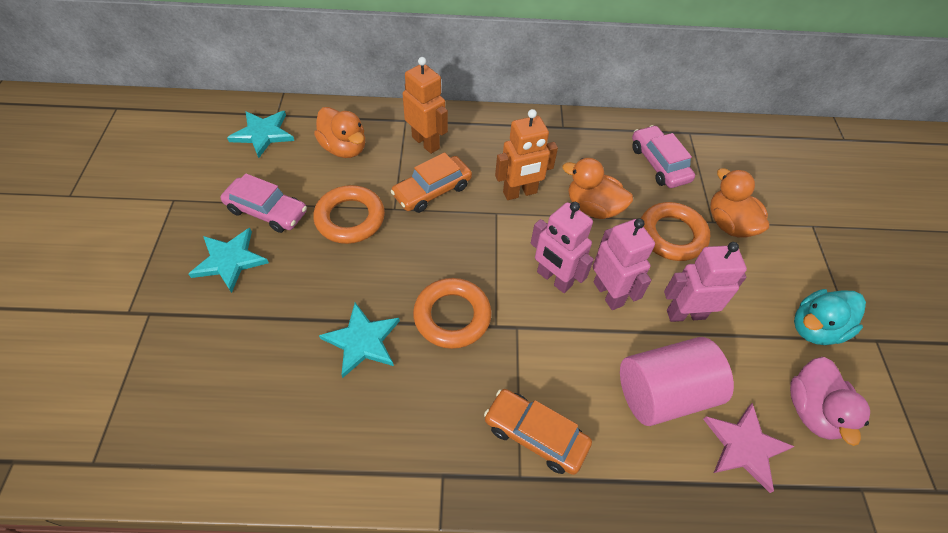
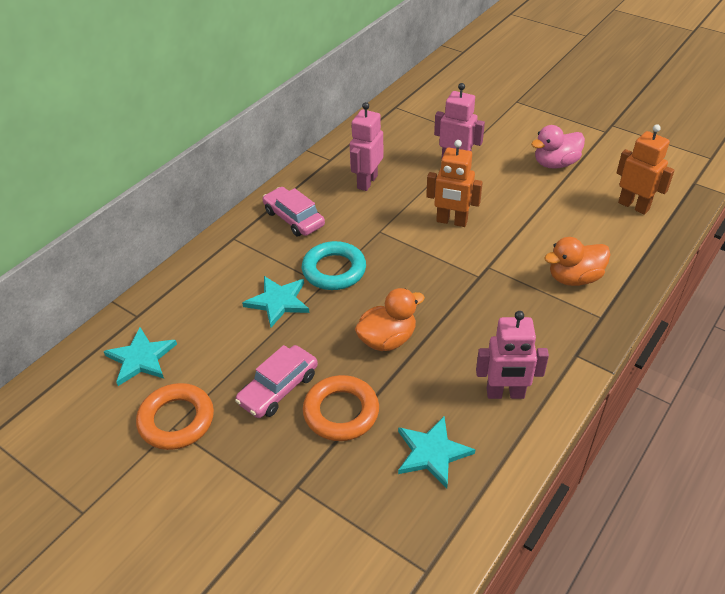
orange car: 2 -> 0
orange duck: 3 -> 2
orange ring: 3 -> 2
pink cylinder: 1 -> 0
pink star: 1 -> 0
turquoise duck: 1 -> 0
turquoise ring: 0 -> 1

